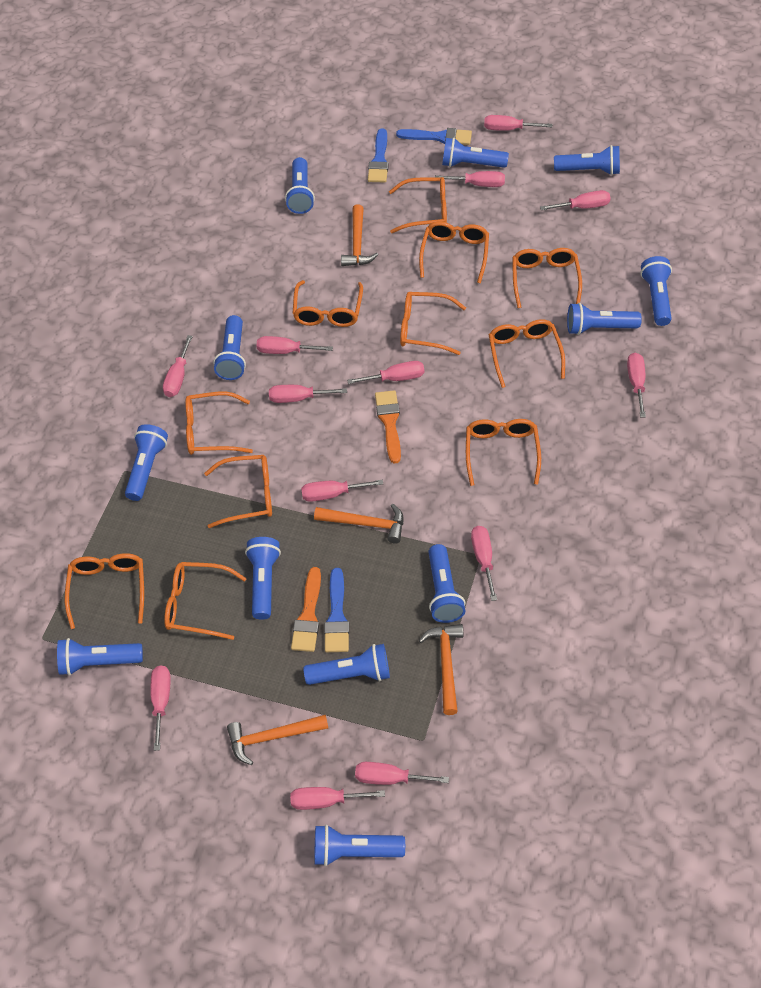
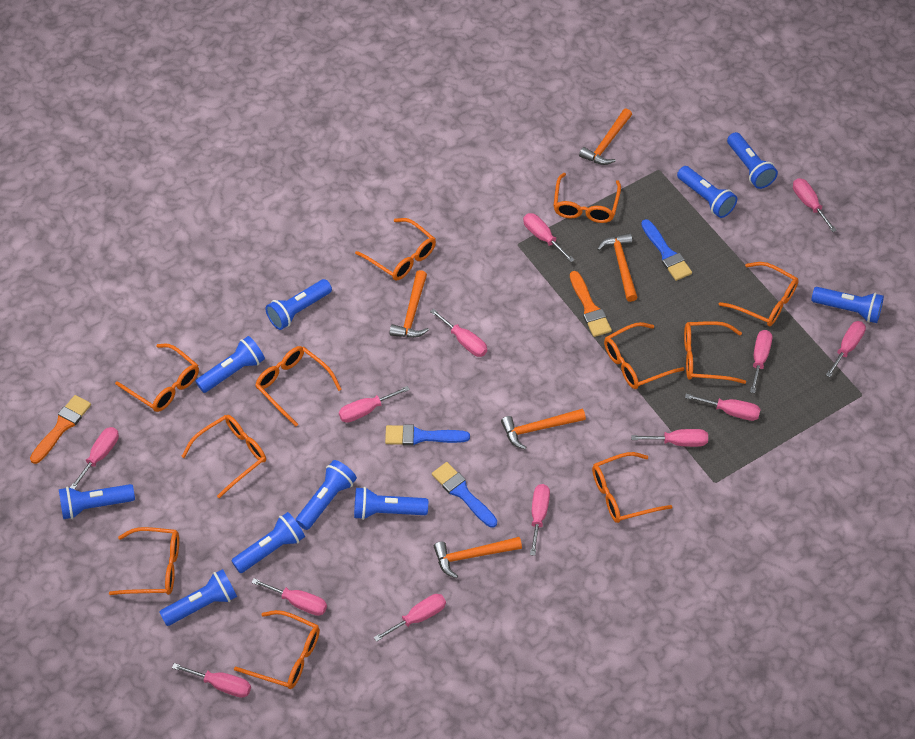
blue flashlight: 12 -> 10
orange hammer: 4 -> 5

